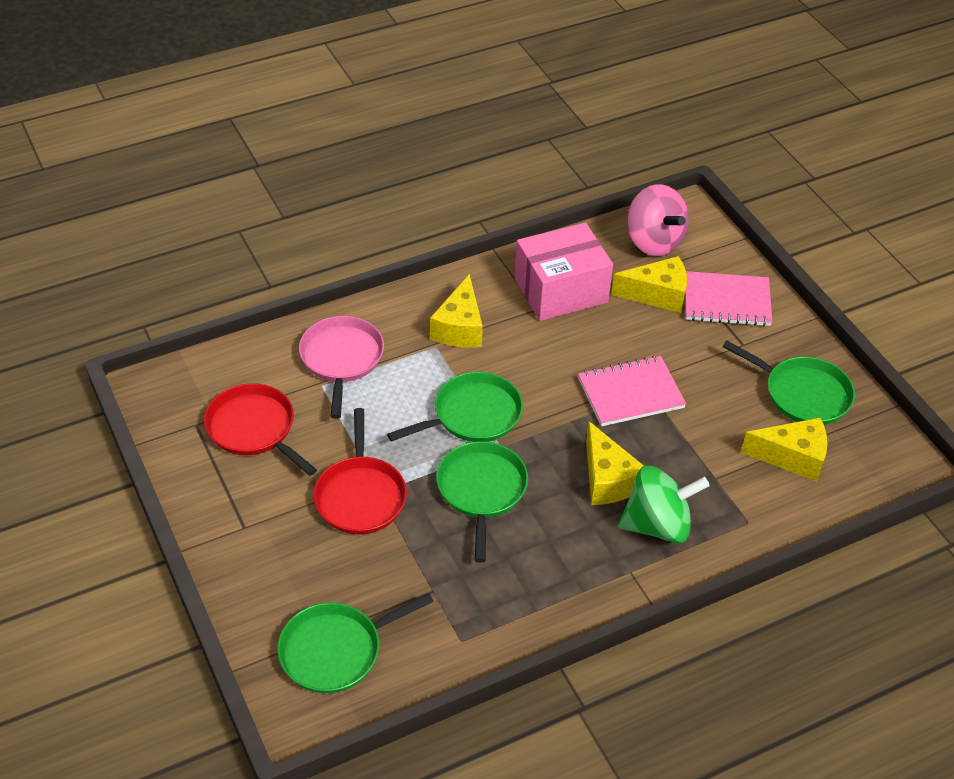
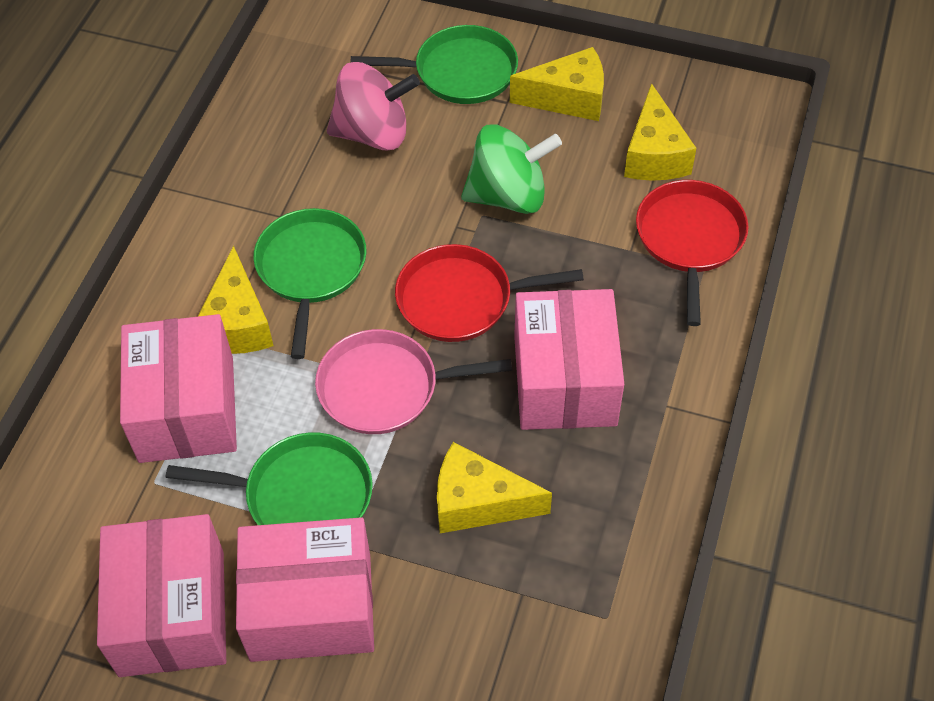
green pan: 4 -> 3
pink box: 1 -> 4
pink notebook: 2 -> 0

